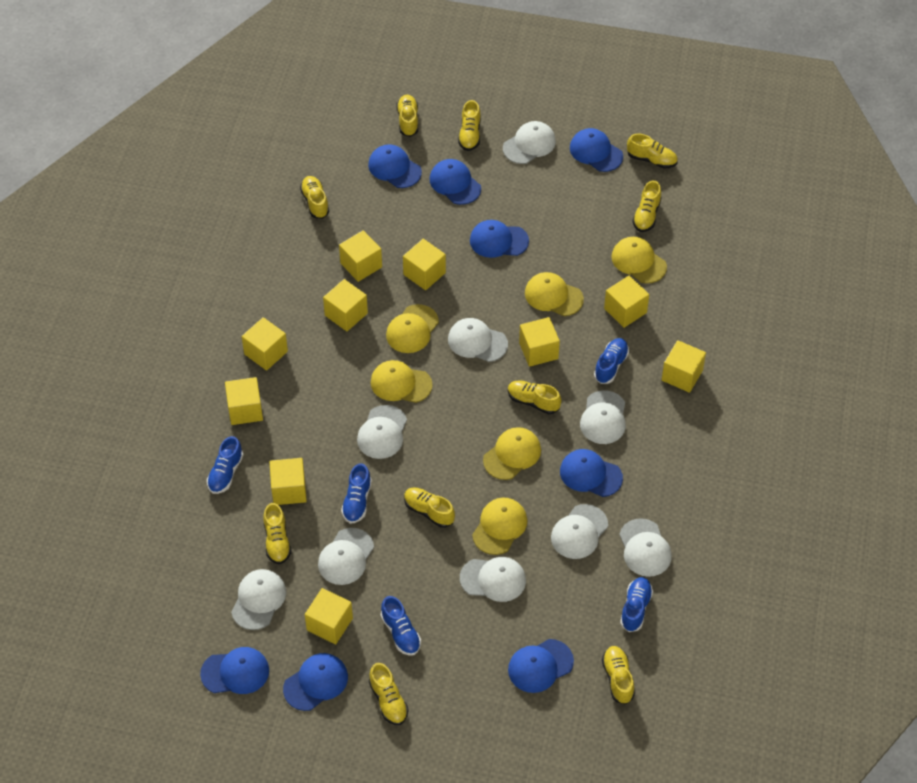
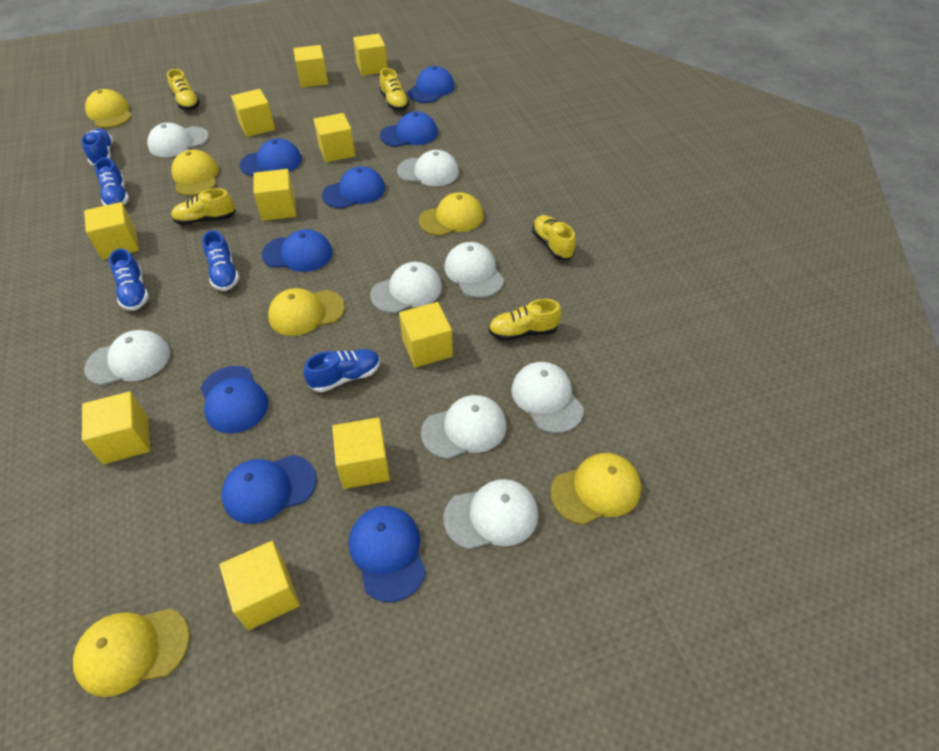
white cap: 9 -> 8
yellow shoe: 10 -> 5

